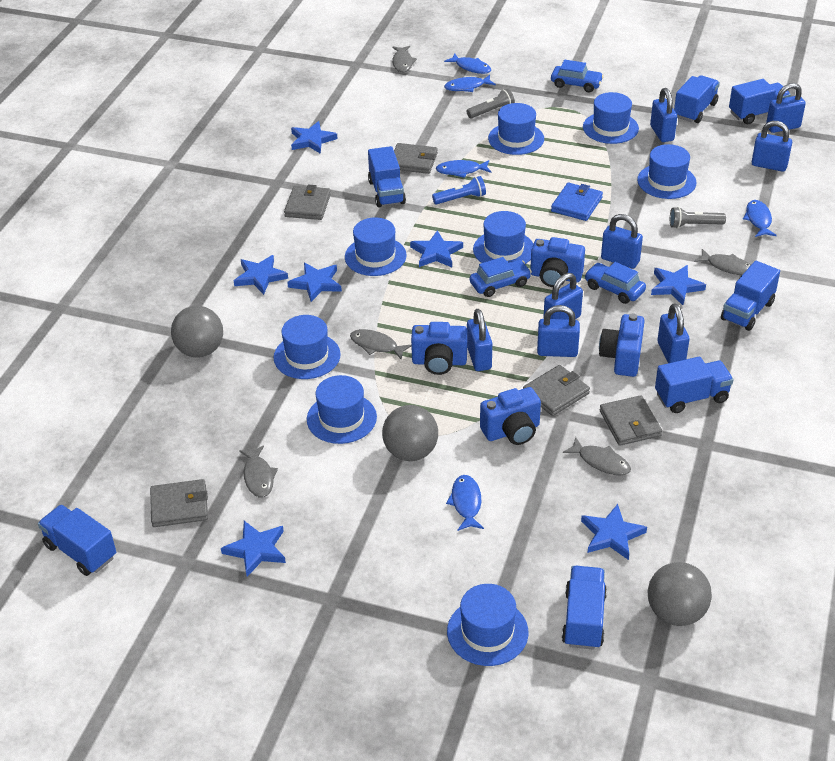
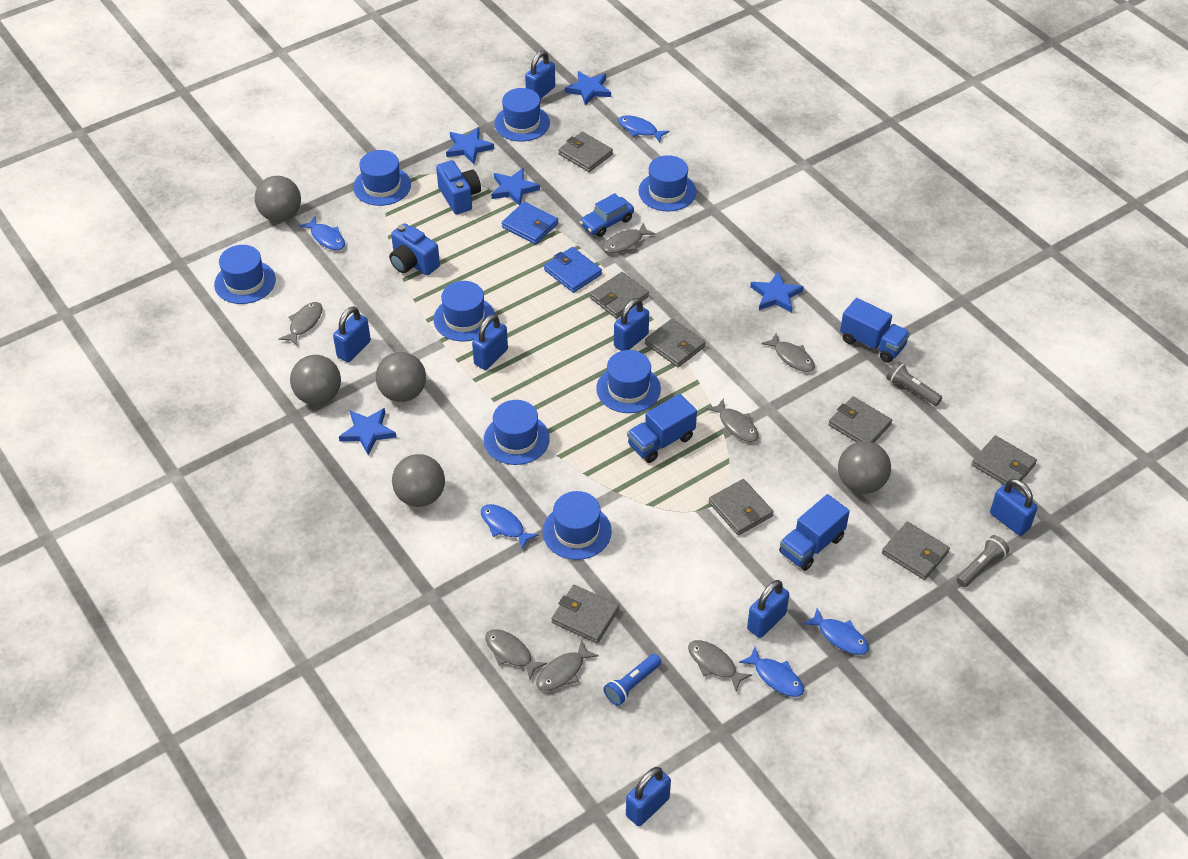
blue camera: 4 -> 2
blue car: 3 -> 1
blue padlock: 8 -> 7
blue star: 7 -> 5
blue truck: 7 -> 3
blue wallet: 1 -> 2
grey ball: 3 -> 5
grey fish: 5 -> 7
grey wallet: 5 -> 8

